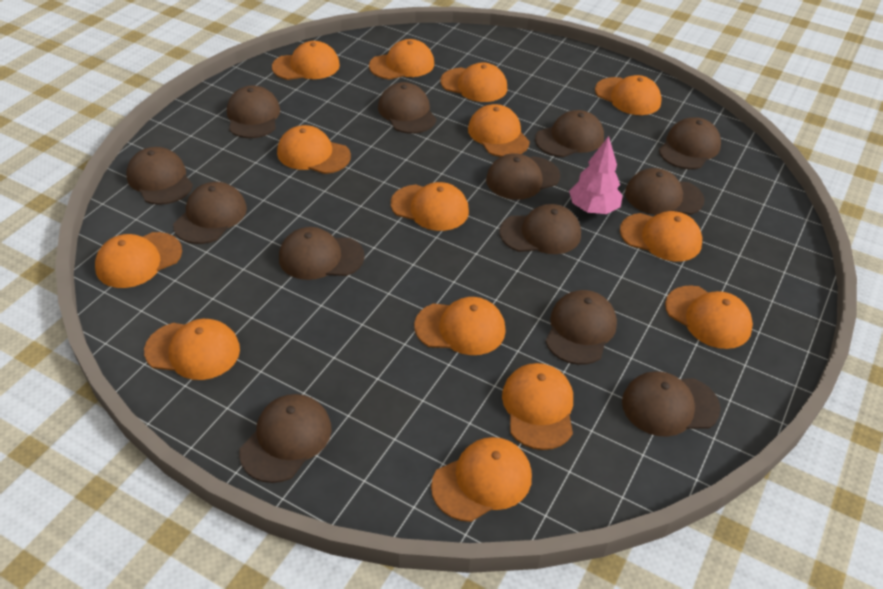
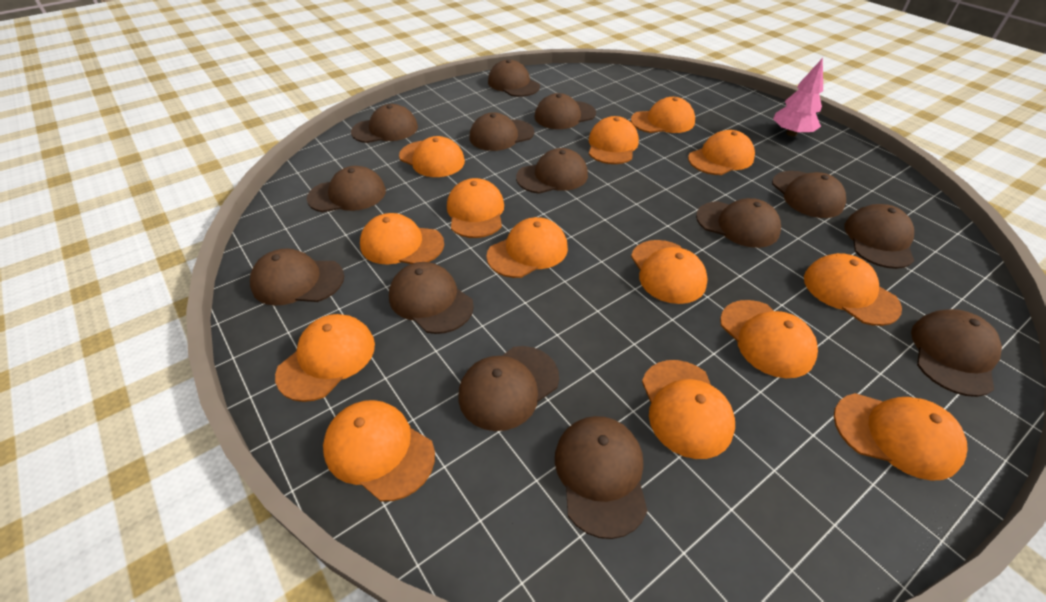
brown cap: 13 -> 14

